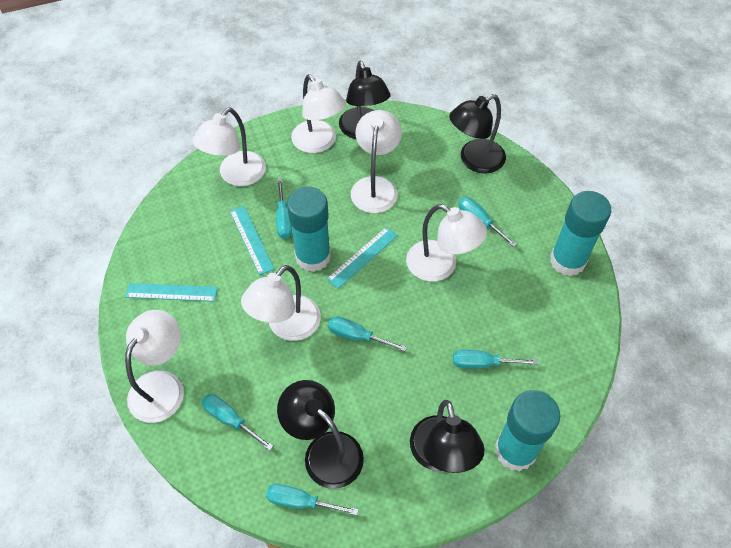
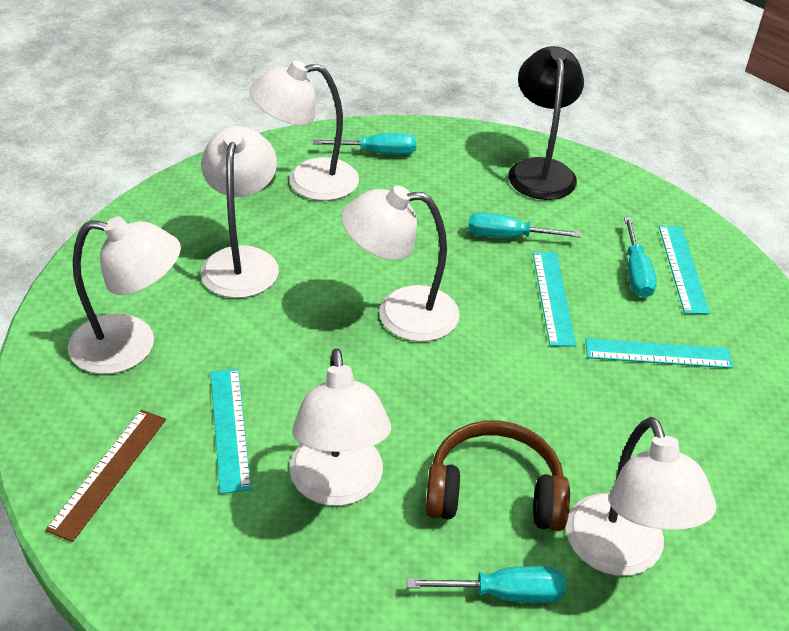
black lamp: 4 -> 1
brown headphones: 0 -> 1
brown ruler: 0 -> 1
turquoise glue stick: 3 -> 0
turquoise ruler: 3 -> 4
turquoise screwdriver: 6 -> 4

